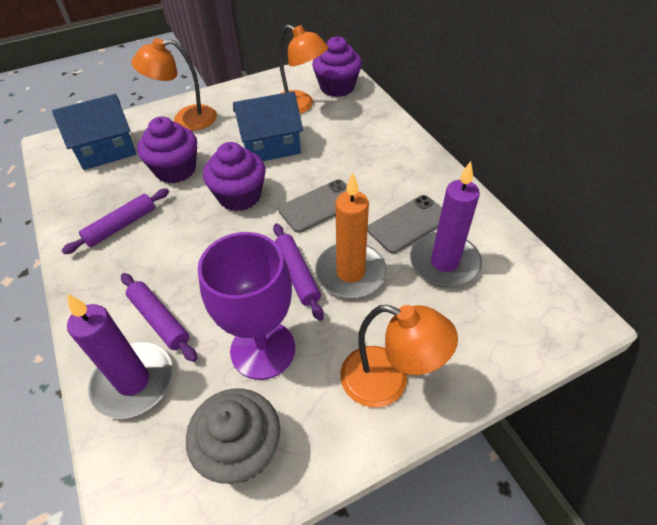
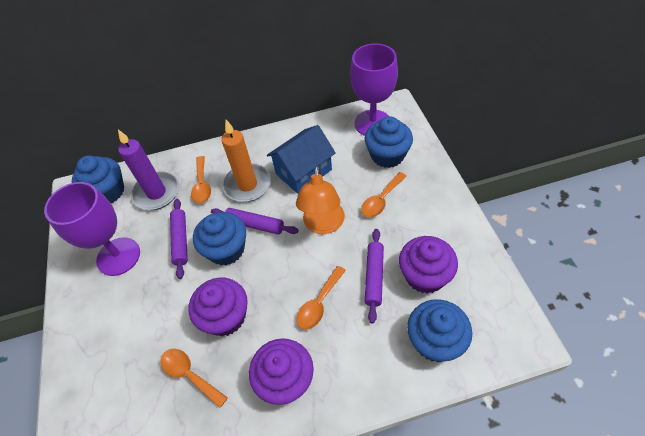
blue cupcake: 0 -> 4
blue house: 2 -> 1
grey cupcake: 1 -> 0
grey phone: 2 -> 0
orange lamp: 3 -> 1
orange spoon: 0 -> 4
purple candle: 2 -> 1
purple goblet: 1 -> 2

